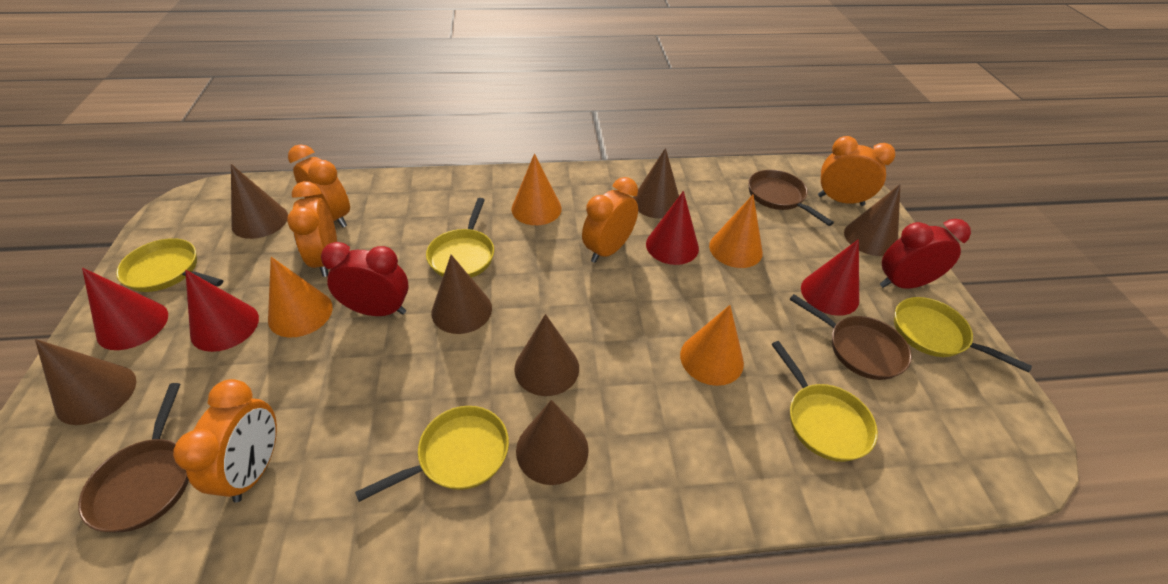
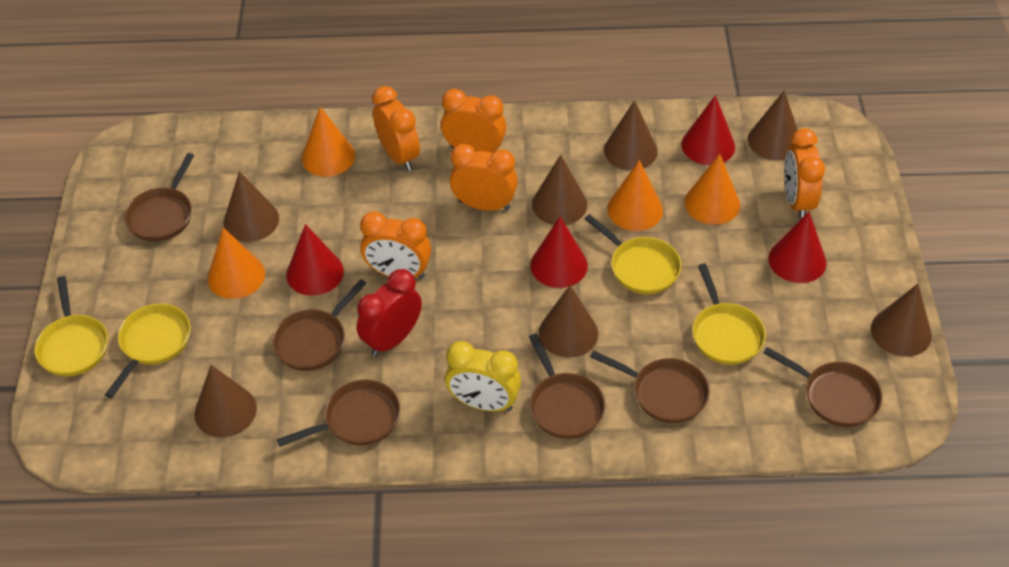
brown pan: 3 -> 6
red clock: 2 -> 1
yellow clock: 0 -> 1
yellow pan: 5 -> 4

